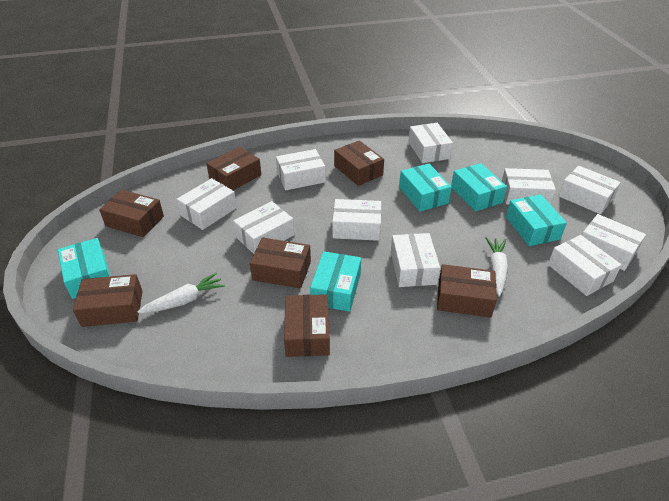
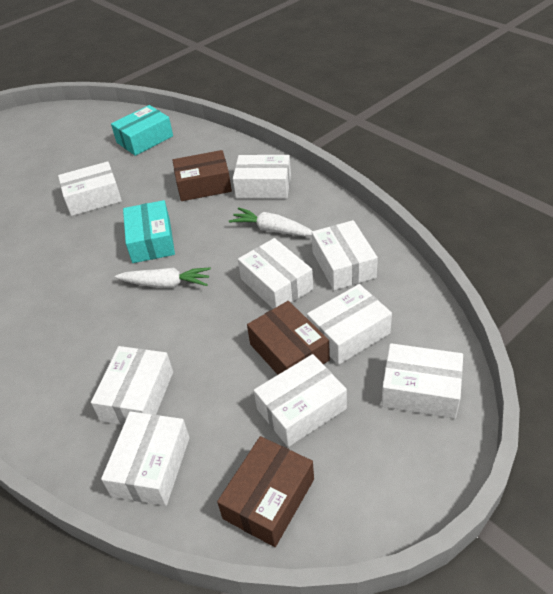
brown box: 7 -> 3
turquoise box: 5 -> 2
white box: 10 -> 9

